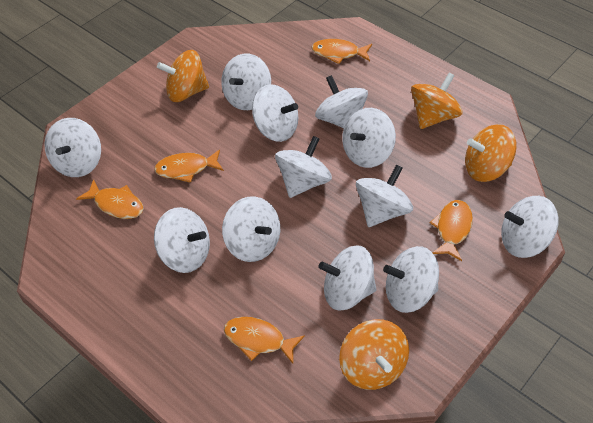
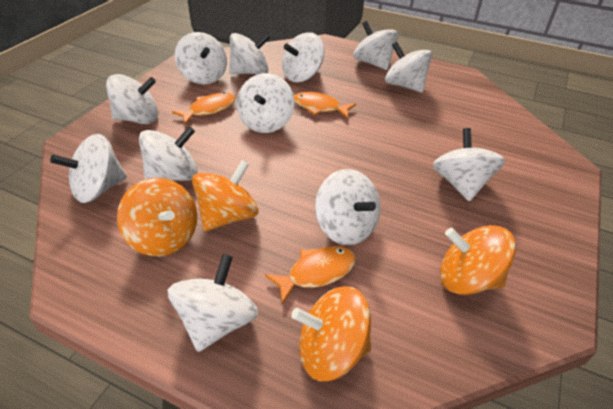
orange fish: 5 -> 3

